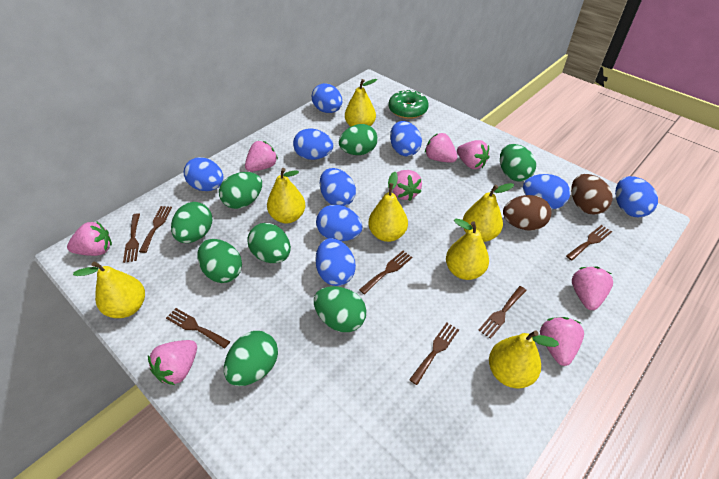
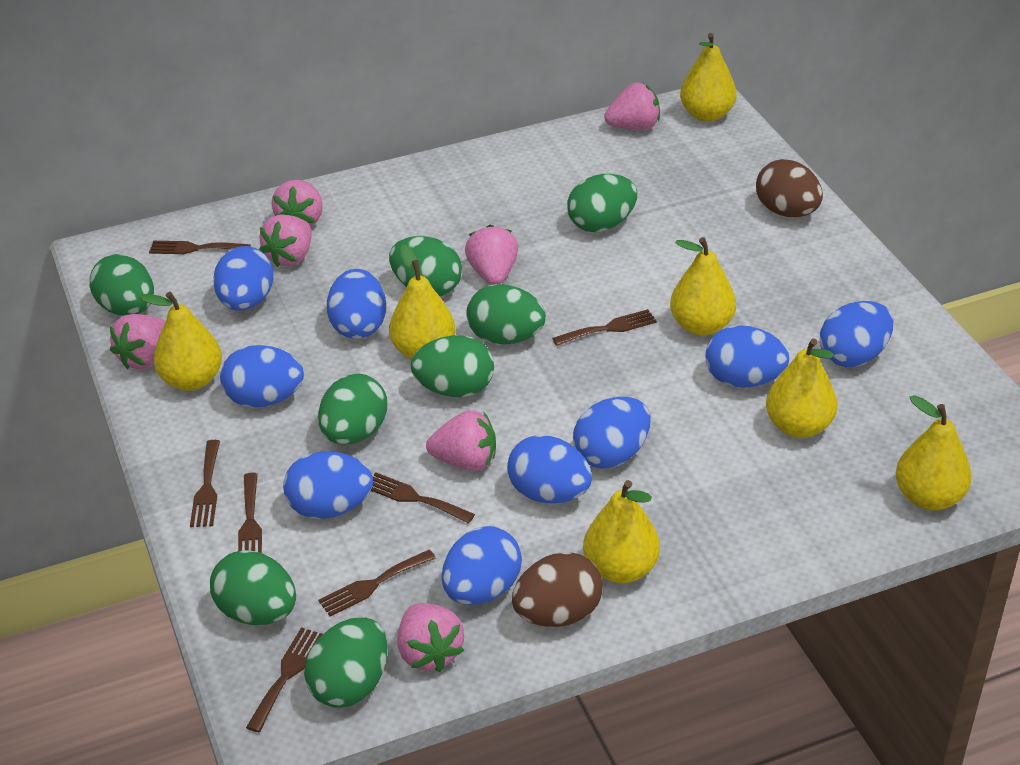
green donut: 1 -> 0
pink strawberry: 8 -> 7

